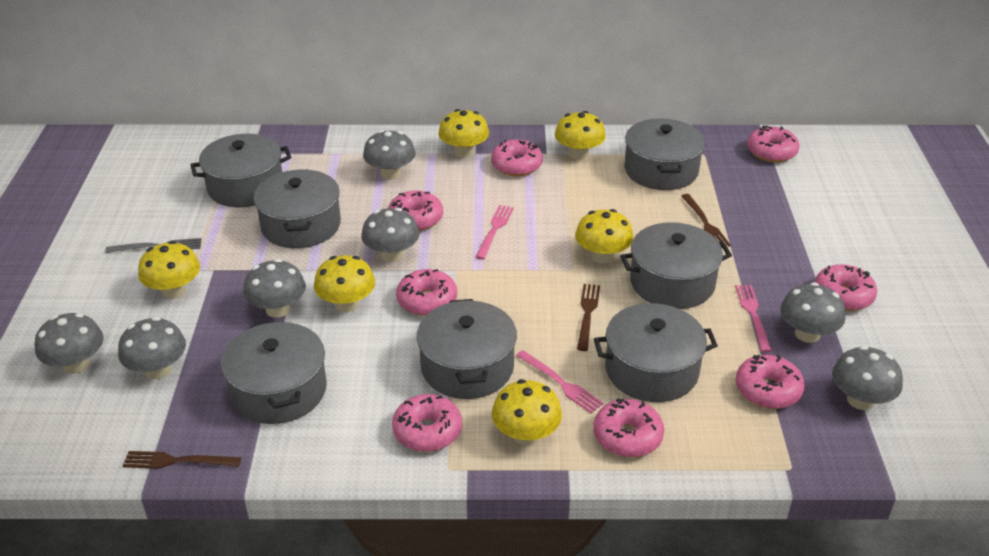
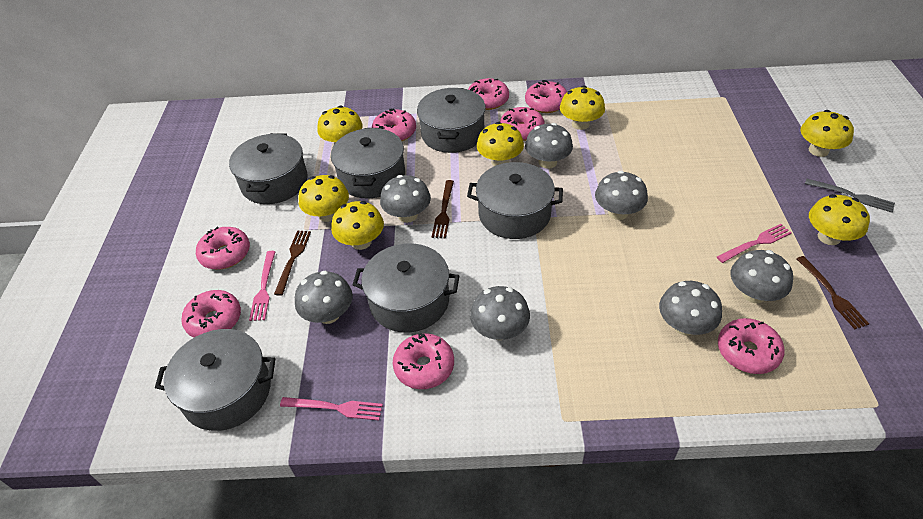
grey pot: 7 -> 6
yellow mushroom: 6 -> 7

